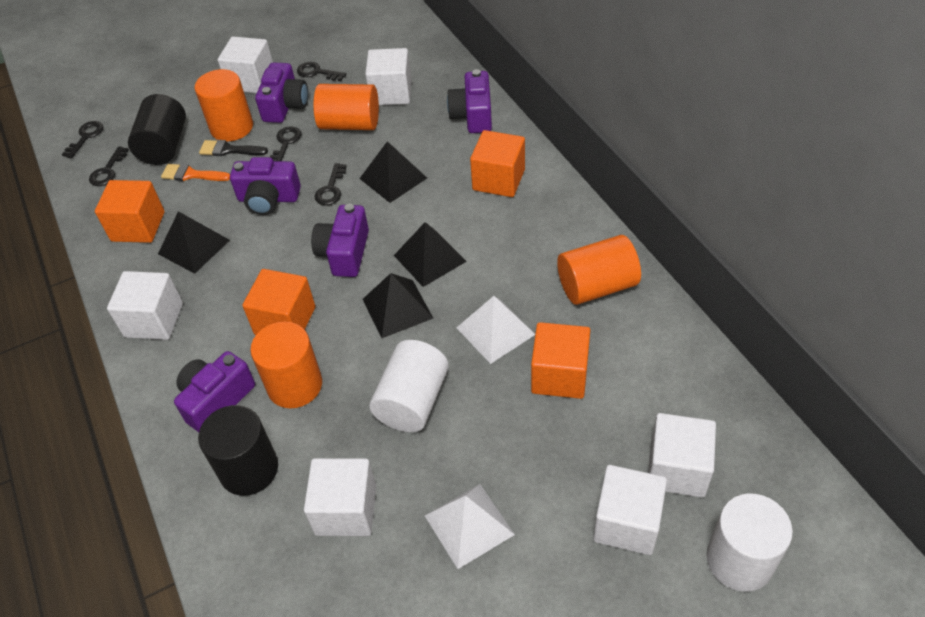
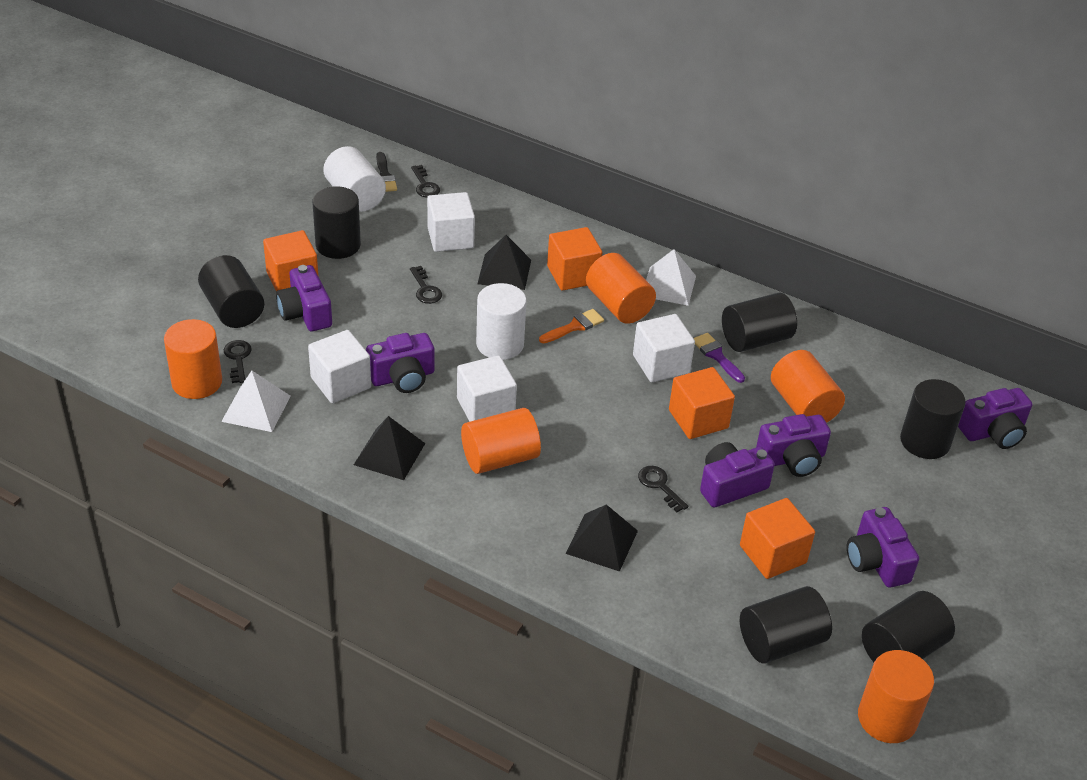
black cylinder: 2 -> 6
black key: 5 -> 4
black pyramid: 4 -> 3
orange cylinder: 4 -> 5
purple brush: 0 -> 1
purple camera: 5 -> 6
white cube: 6 -> 4

